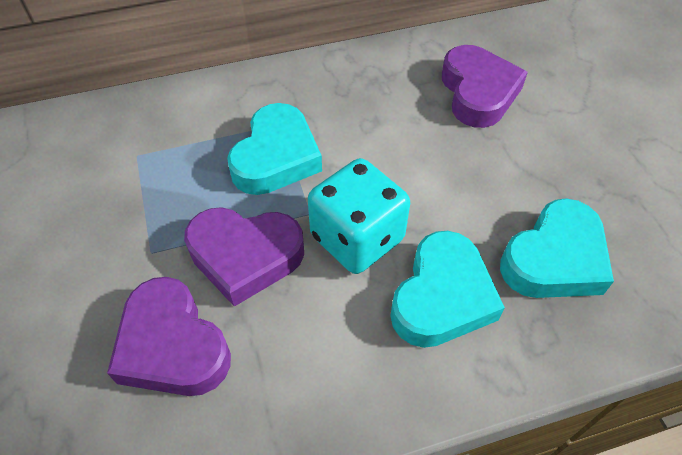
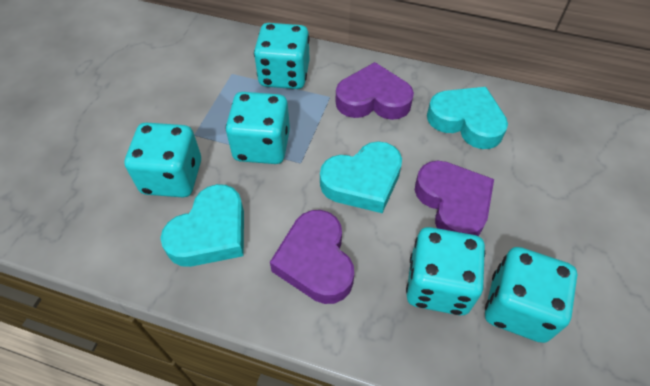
turquoise dice: 1 -> 5

